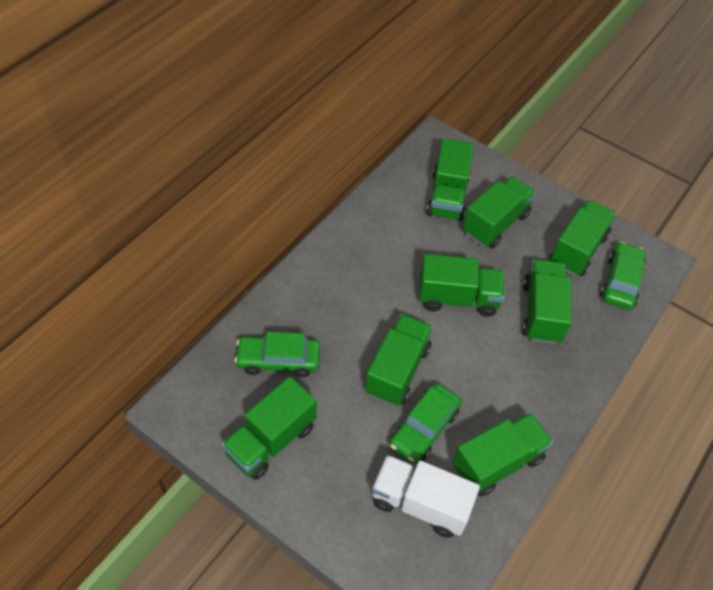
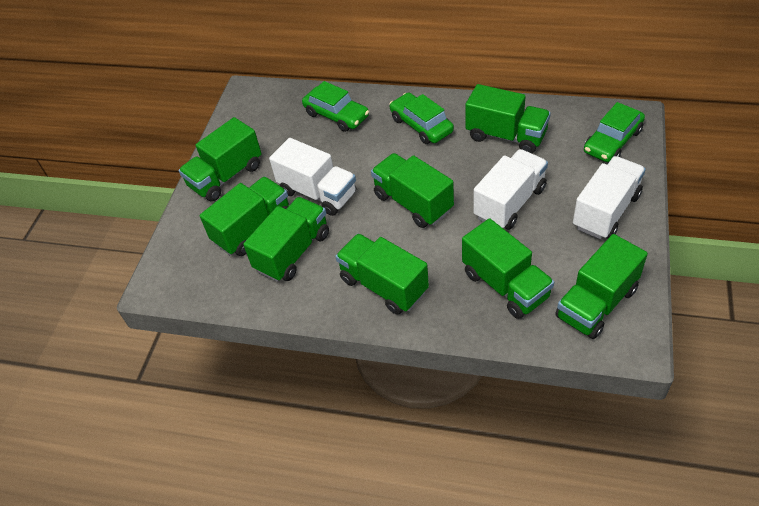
white truck: 1 -> 3

